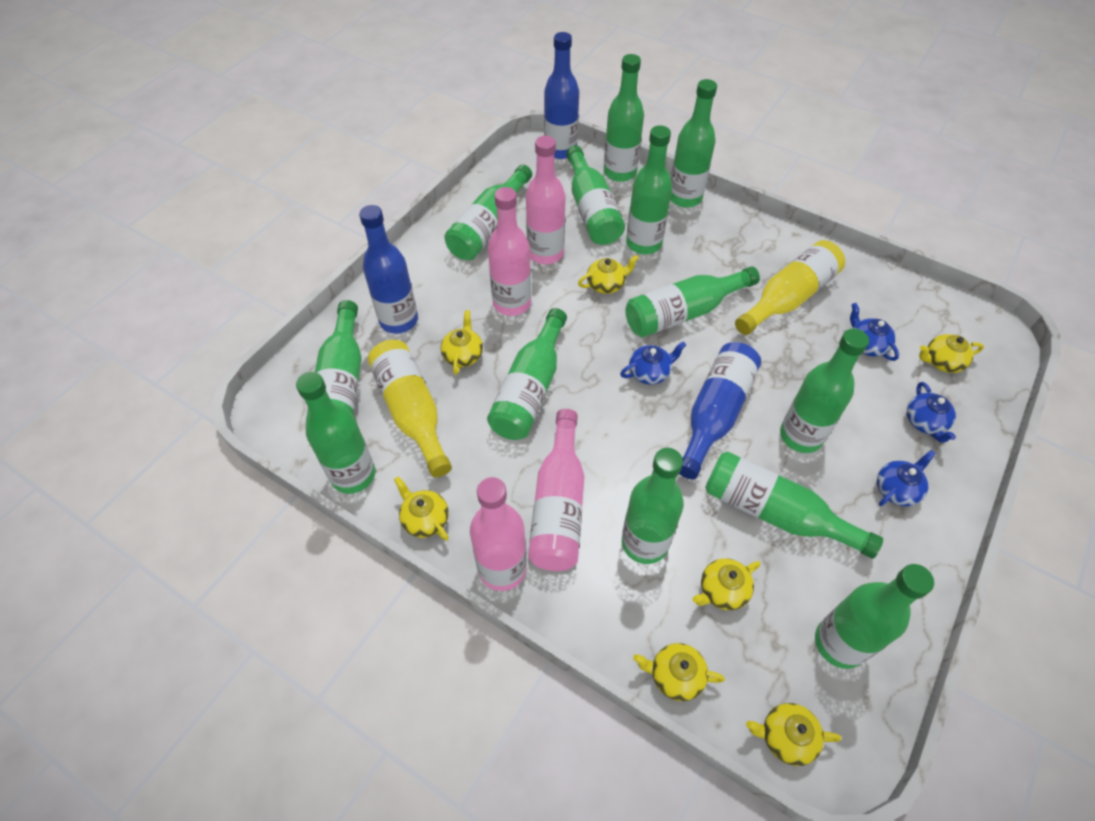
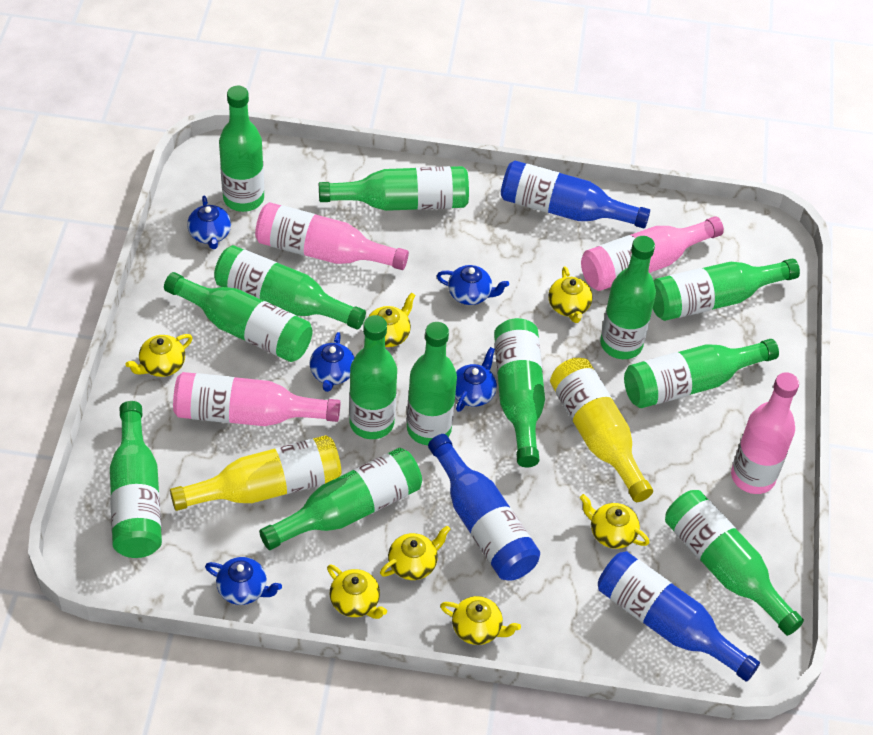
blue teapot: 4 -> 5

